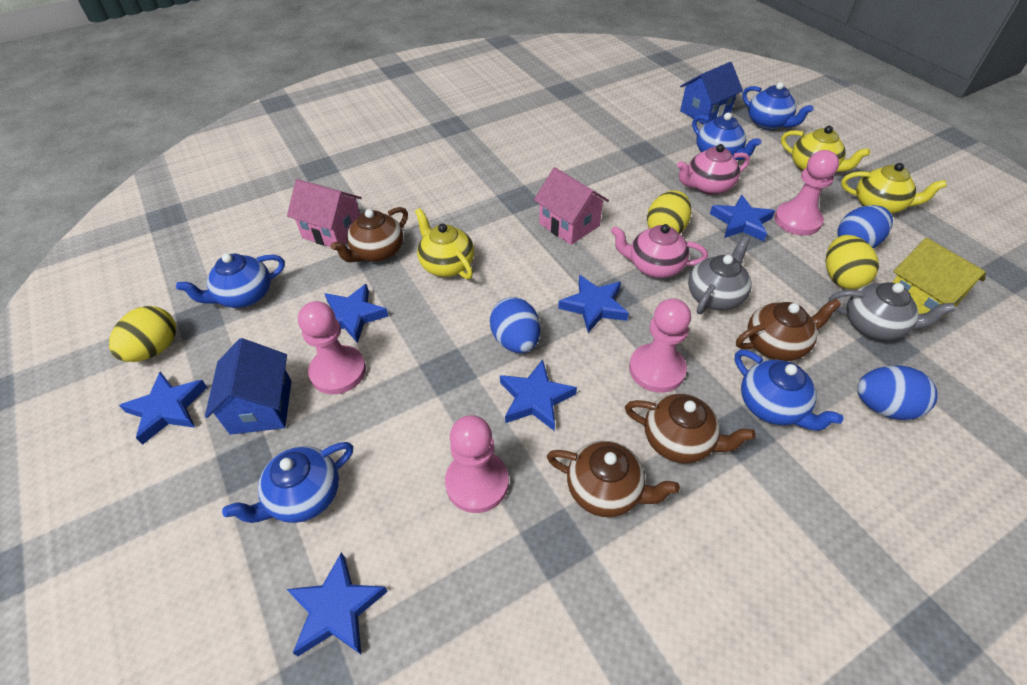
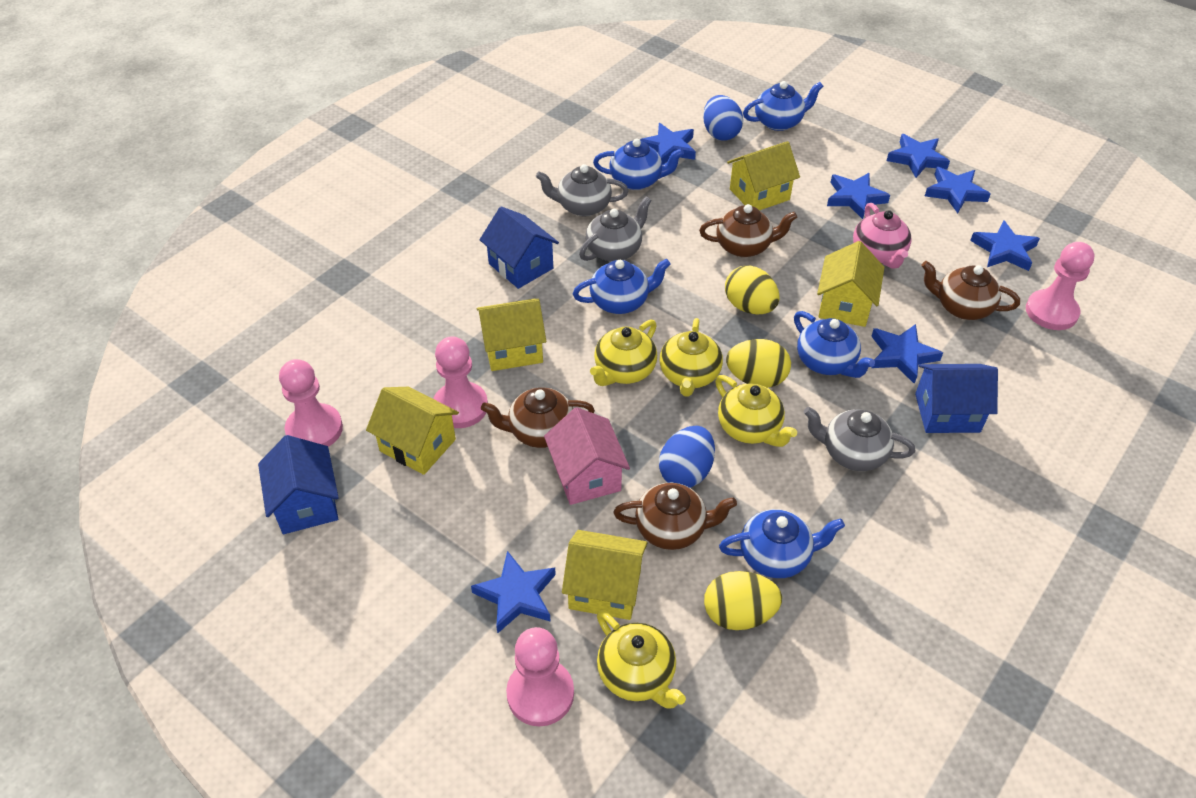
blue egg: 3 -> 2
blue house: 2 -> 3
blue star: 6 -> 7
grey teapot: 2 -> 3
pink house: 2 -> 1
pink teapot: 2 -> 1
yellow house: 1 -> 5
yellow teapot: 3 -> 4

